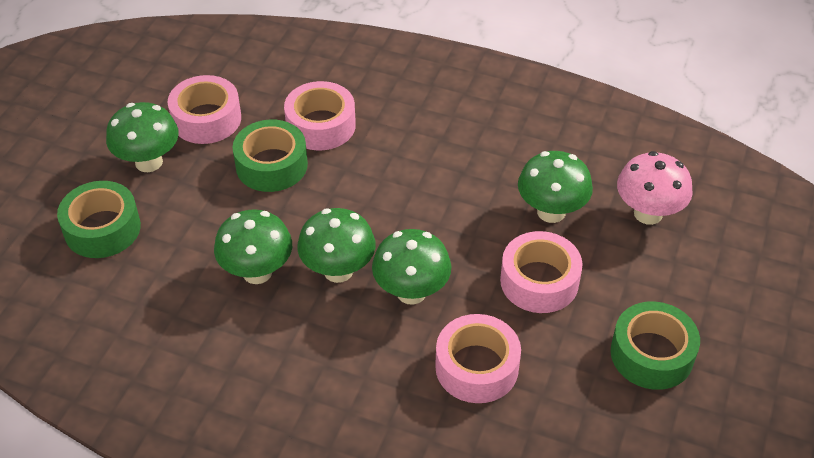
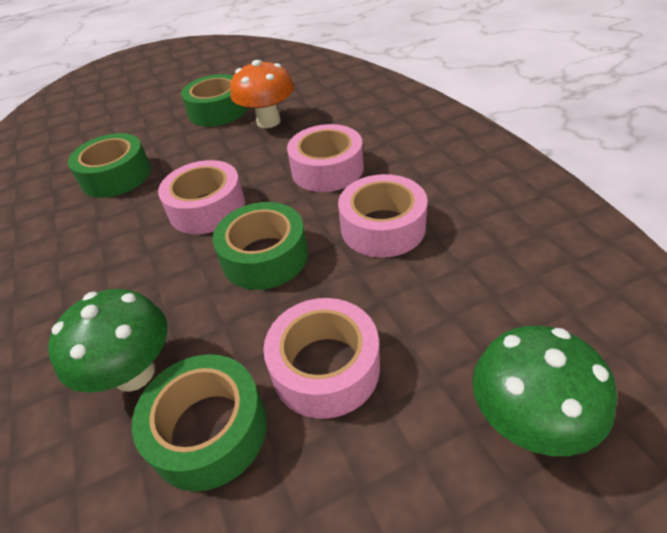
green mushroom: 5 -> 2
green tape: 3 -> 4
orange mushroom: 0 -> 1
pink mushroom: 1 -> 0

